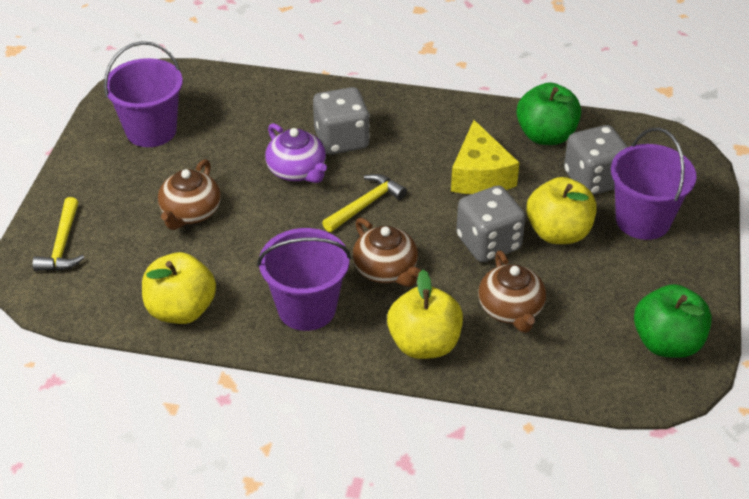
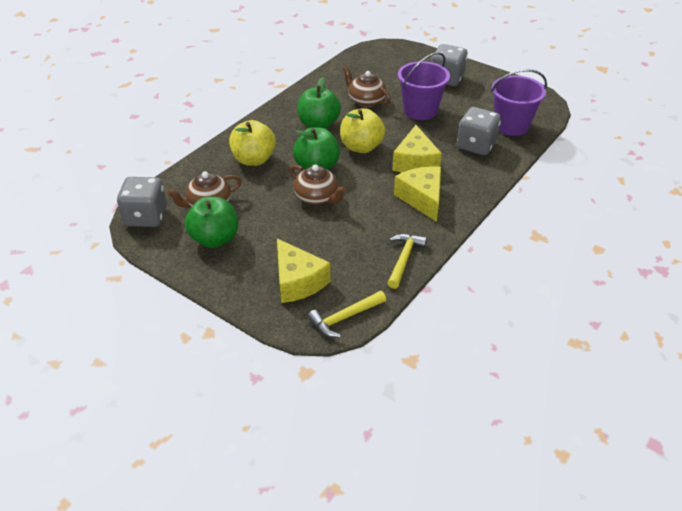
green apple: 2 -> 3
purple bucket: 3 -> 2
purple teapot: 1 -> 0
yellow apple: 3 -> 2
yellow cheese: 1 -> 3

